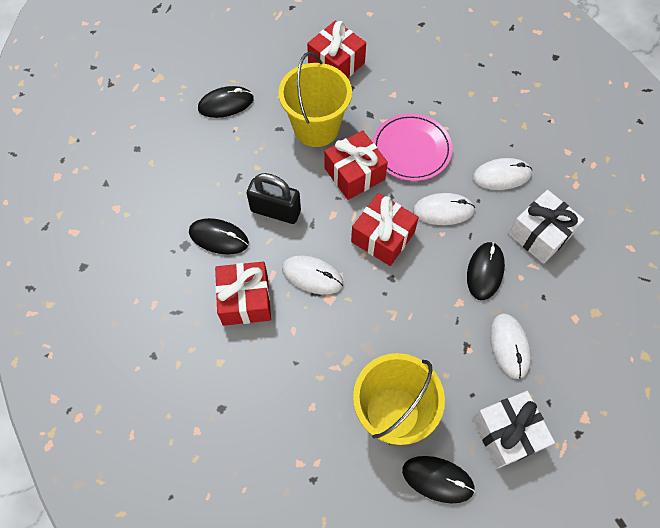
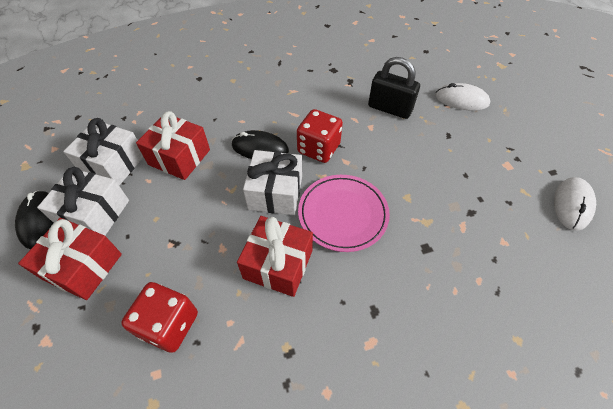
black mouse: 4 -> 2
red dice: 0 -> 2
red gift: 4 -> 3
white gift: 2 -> 3
white mouse: 4 -> 2
yellow bucket: 2 -> 0

